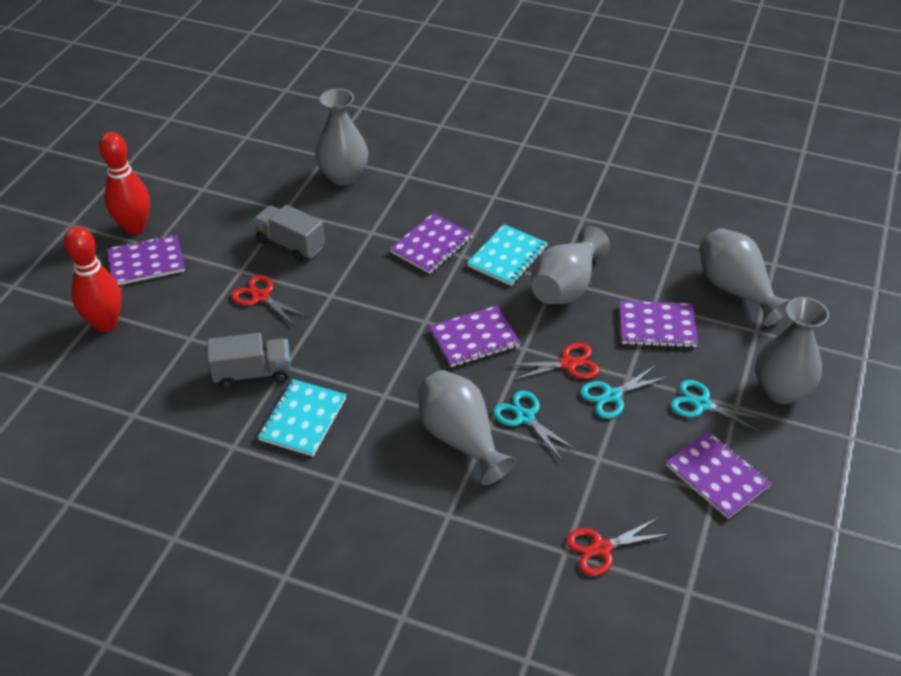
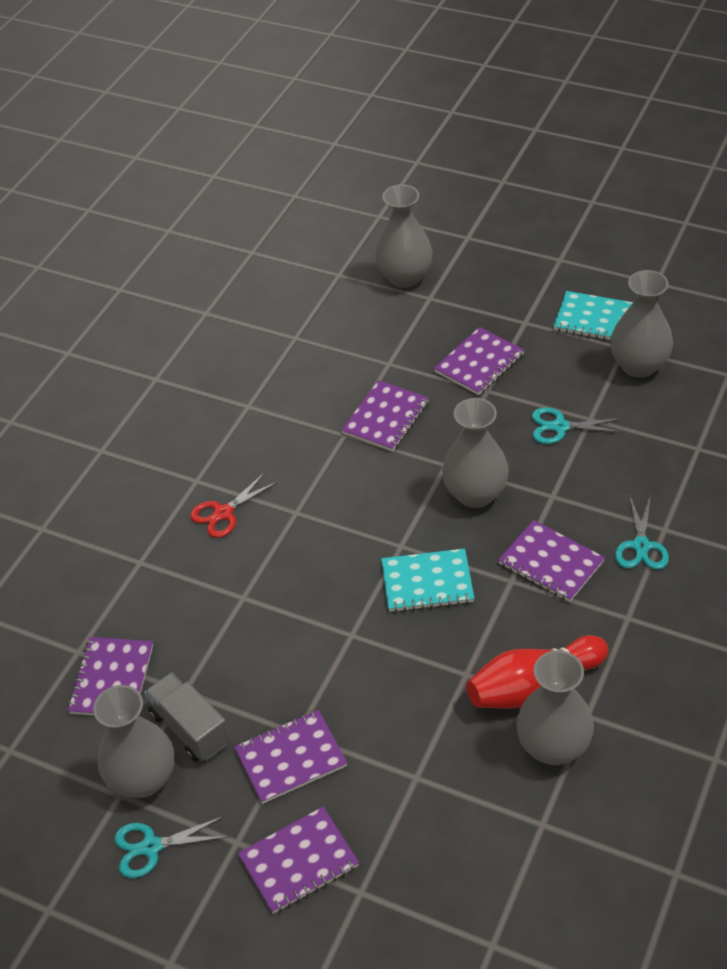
grey truck: 2 -> 1
purple notebook: 5 -> 6
red bowling pin: 2 -> 1
red scissors: 3 -> 1

